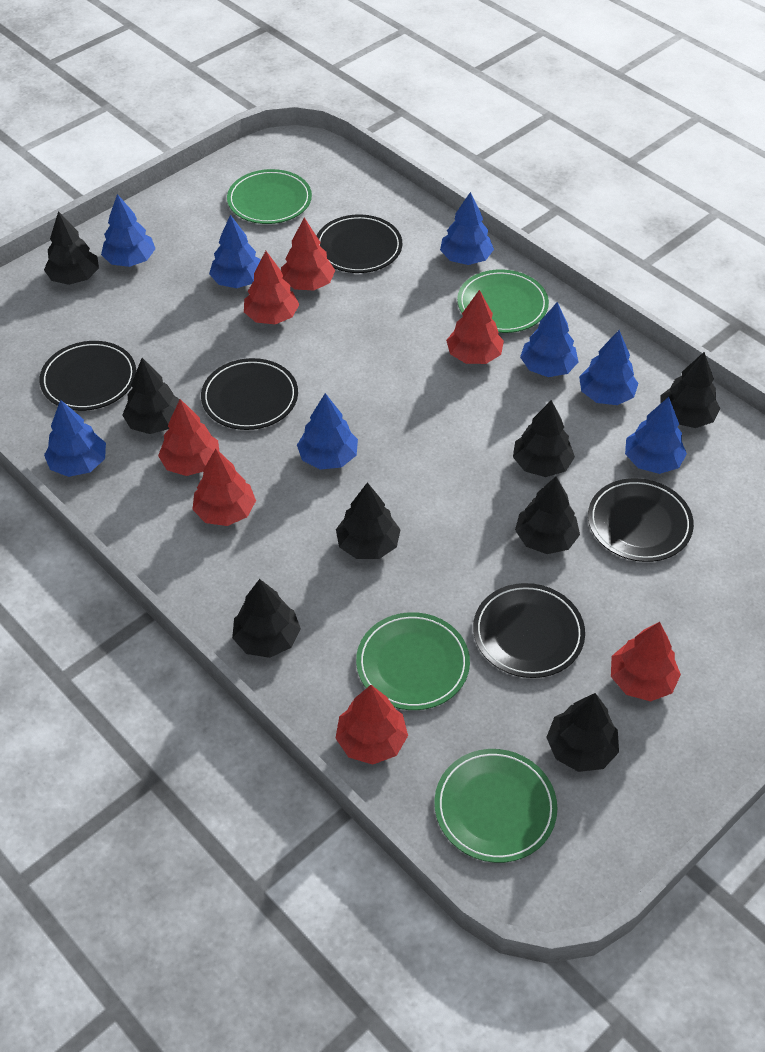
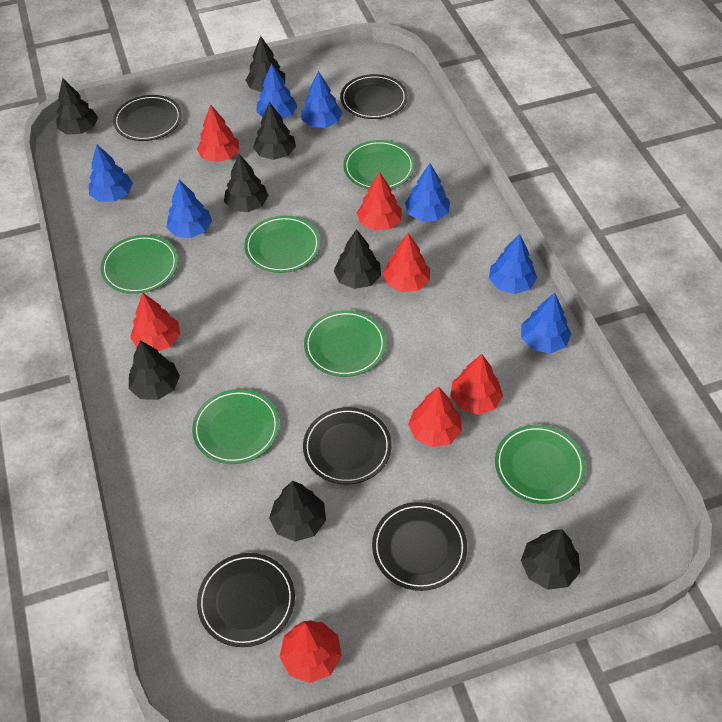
blue tree: 8 -> 7
green plate: 4 -> 6

